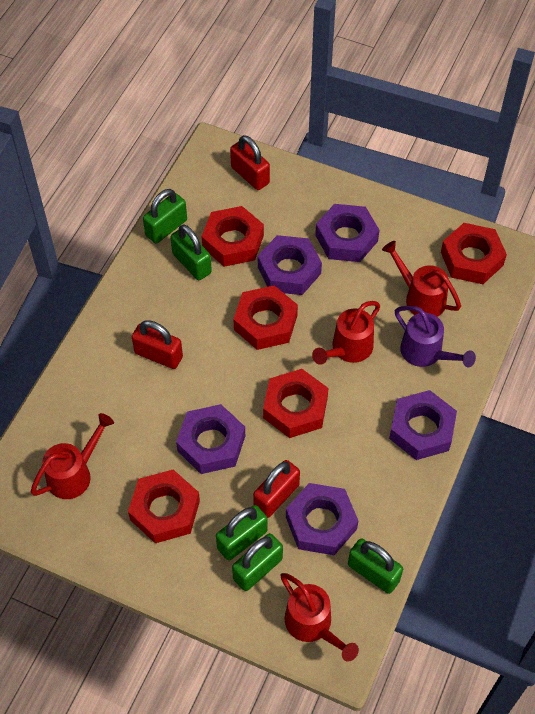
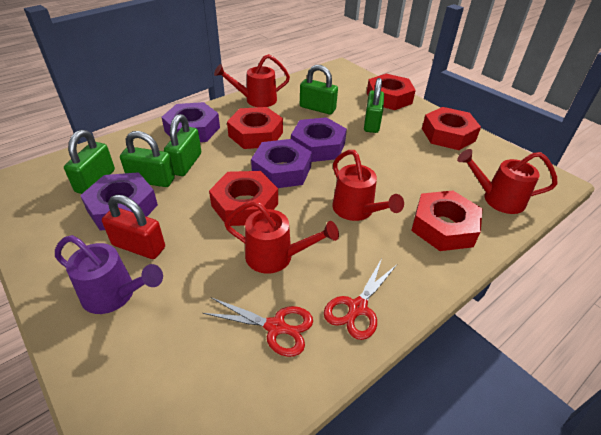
purple nut: 5 -> 4
red padlock: 3 -> 1
red scissors: 0 -> 2

